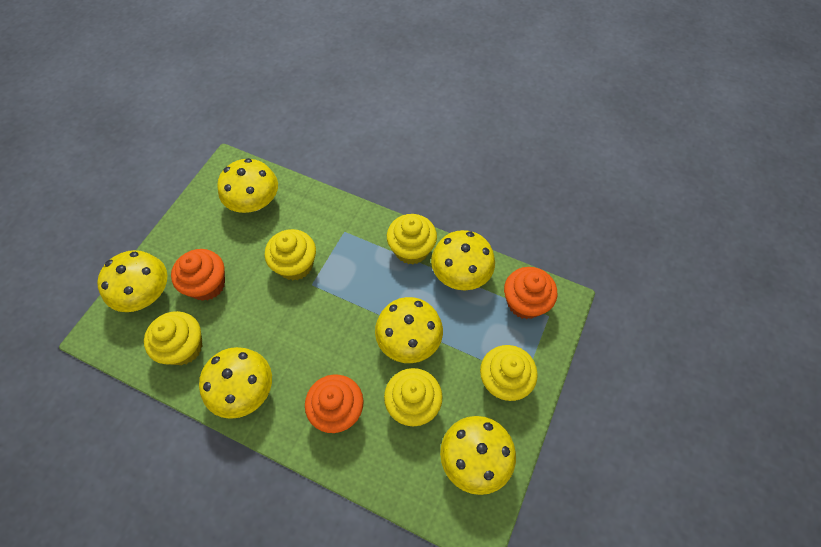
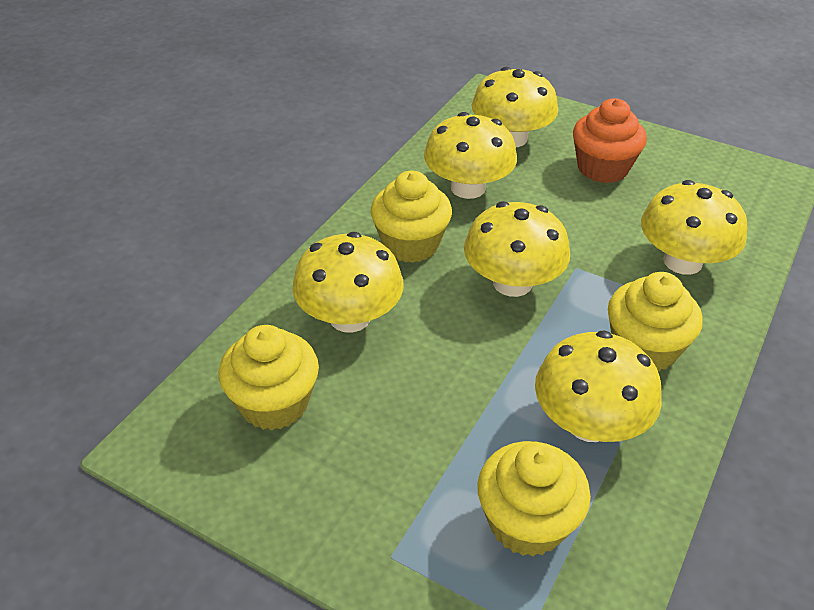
orange cupcake: 3 -> 1
yellow cupcake: 5 -> 4

